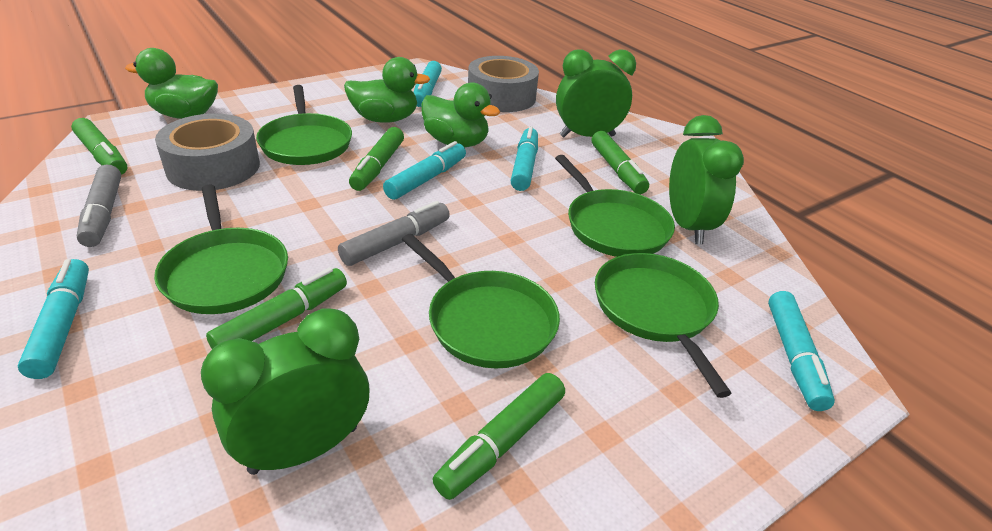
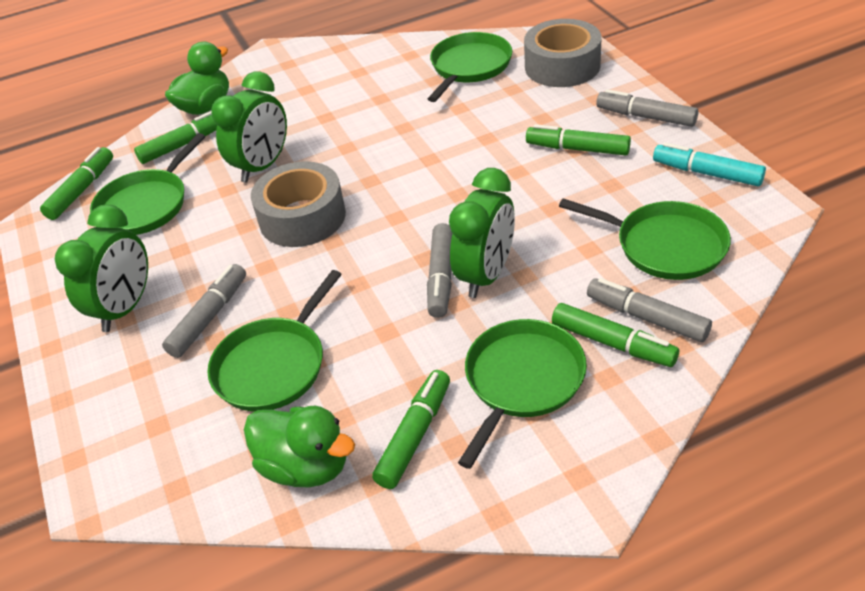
green duck: 3 -> 2
grey marker: 2 -> 4
turquoise marker: 5 -> 1

